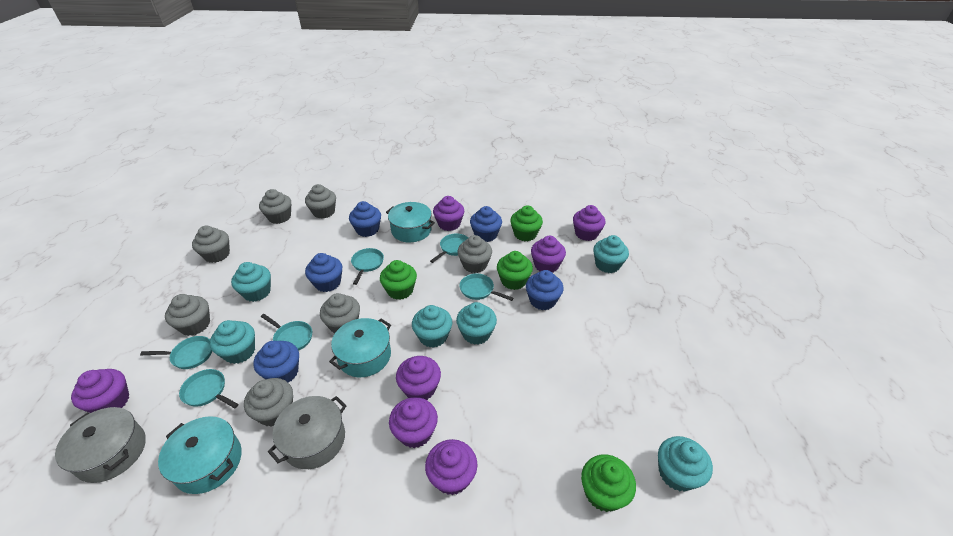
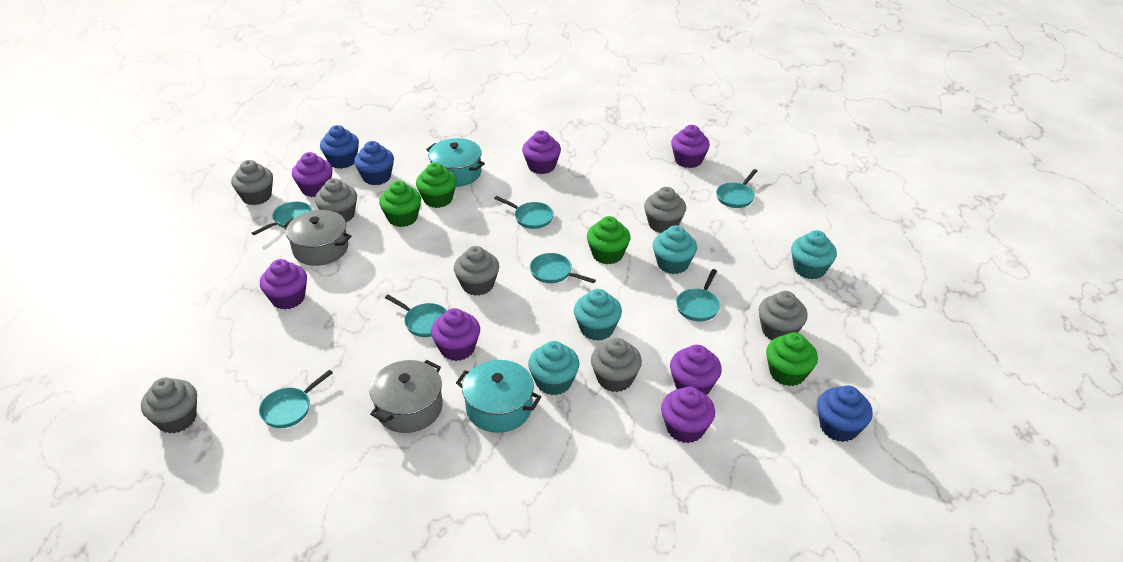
blue cupcake: 5 -> 3
turquoise cupcake: 6 -> 4
turquoise pan: 6 -> 7
turquoise pot: 3 -> 2

